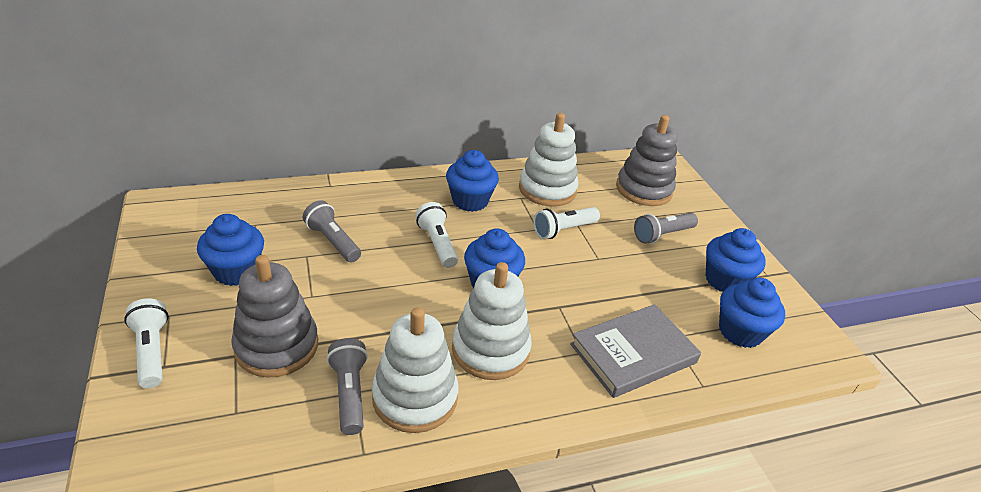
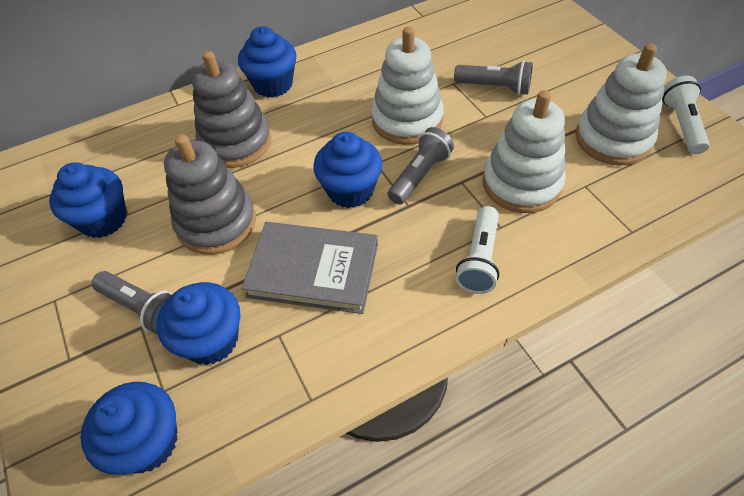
white flashlight: 3 -> 2

